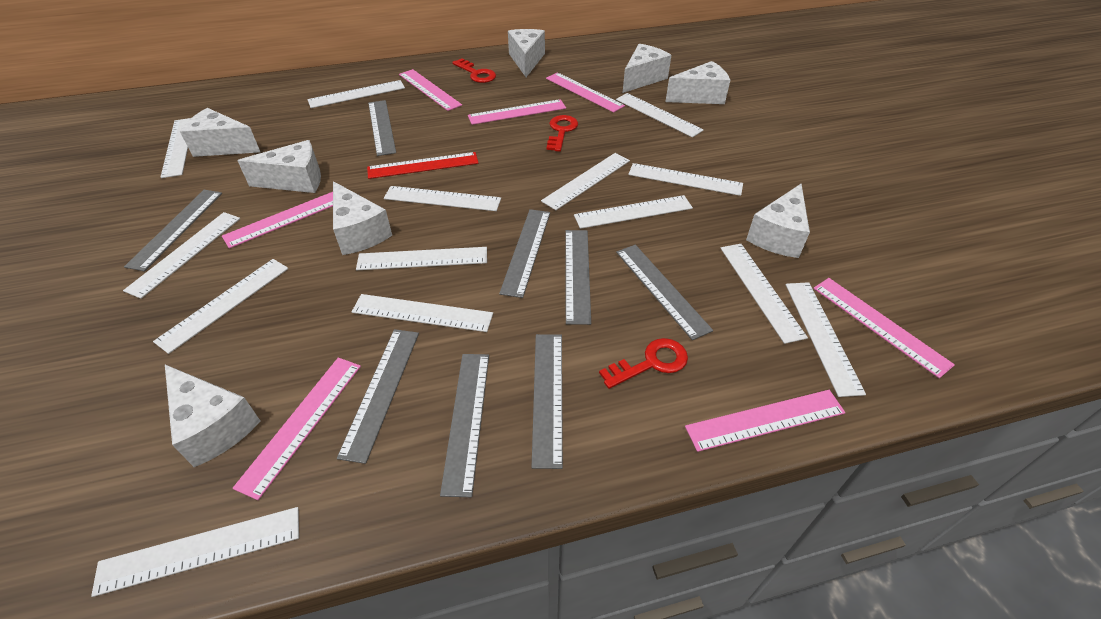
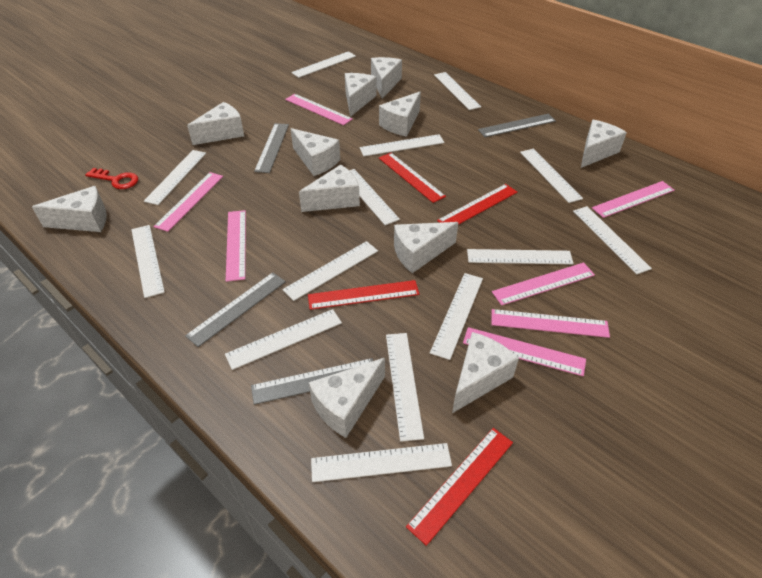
grey ruler: 8 -> 4
red key: 3 -> 1
red ruler: 1 -> 4
white cheese: 8 -> 11

